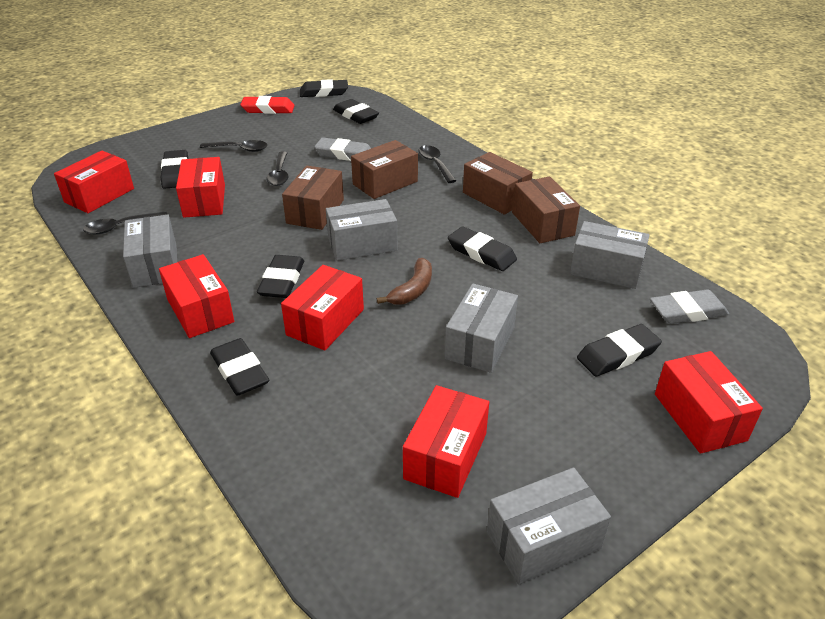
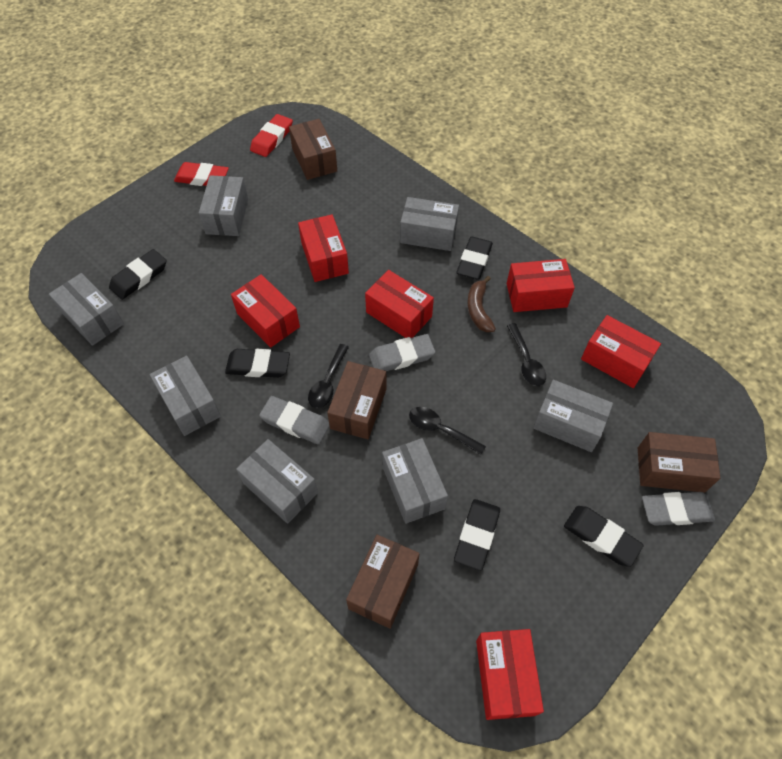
black eraser: 7 -> 5
black spoon: 4 -> 3
grey box: 5 -> 7
grey eraser: 2 -> 3
red eraser: 1 -> 2

